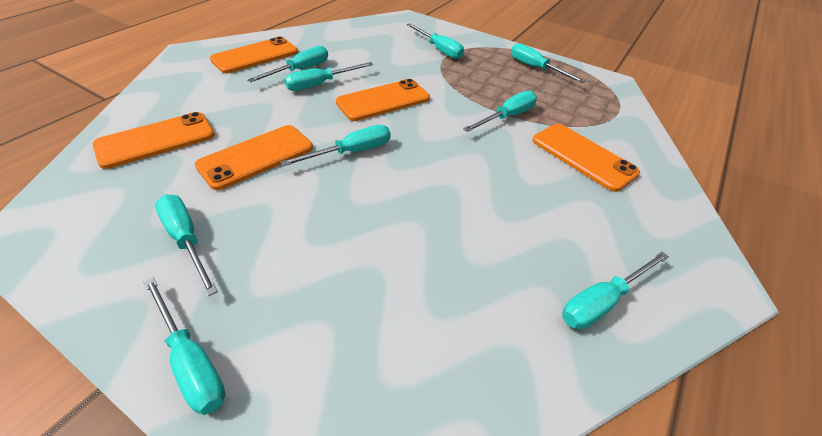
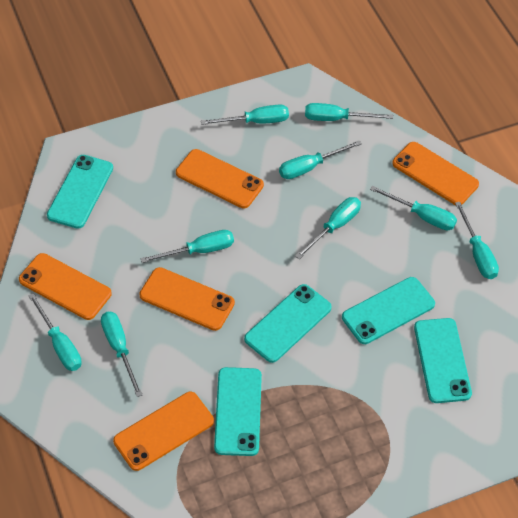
turquoise phone: 0 -> 5

